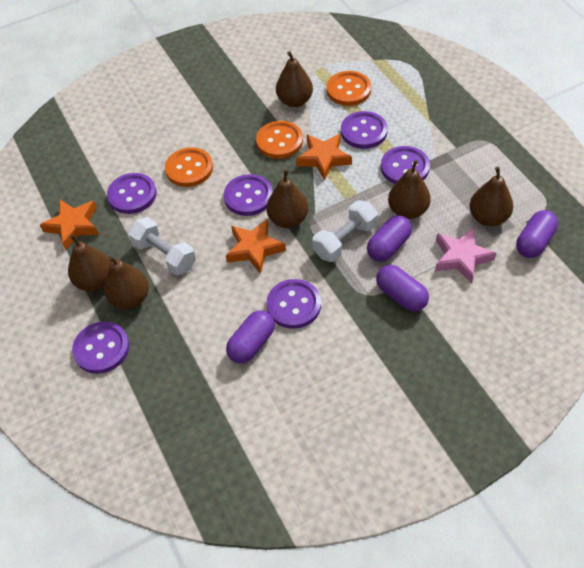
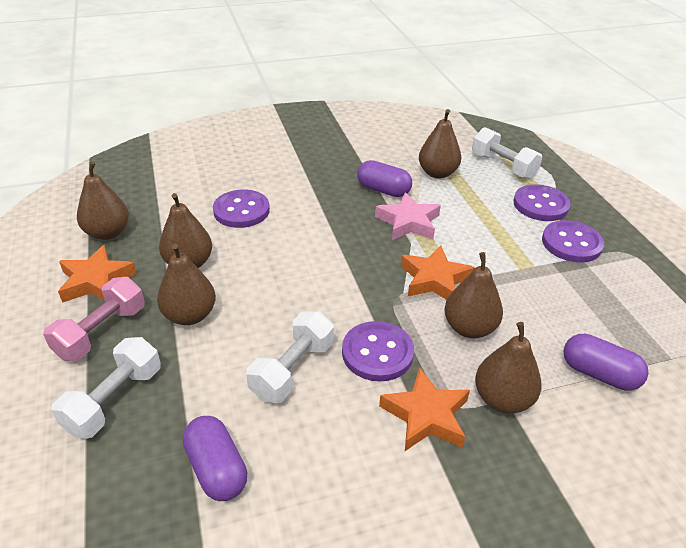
orange button: 3 -> 0
pink dumbbell: 0 -> 1
purple button: 6 -> 4
purple capsule: 4 -> 3
white dumbbell: 2 -> 3

